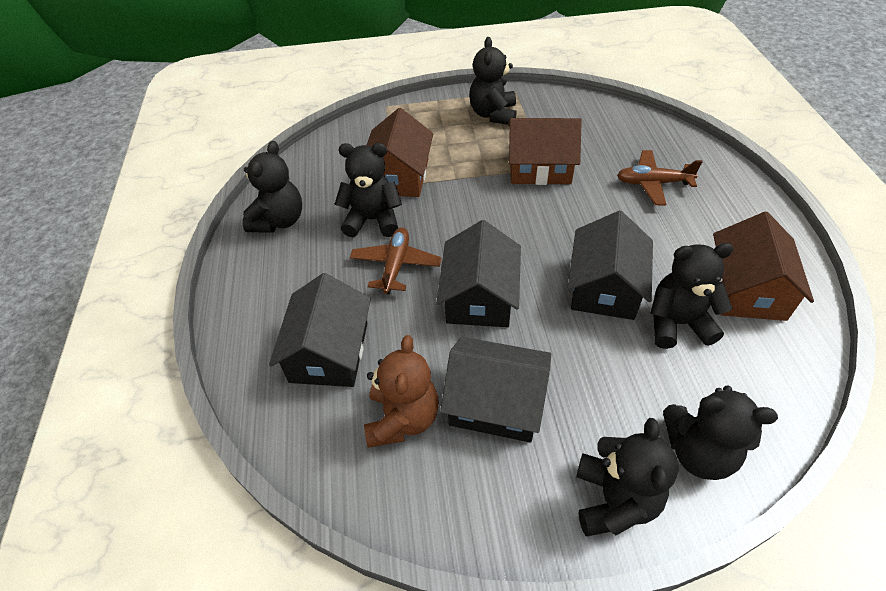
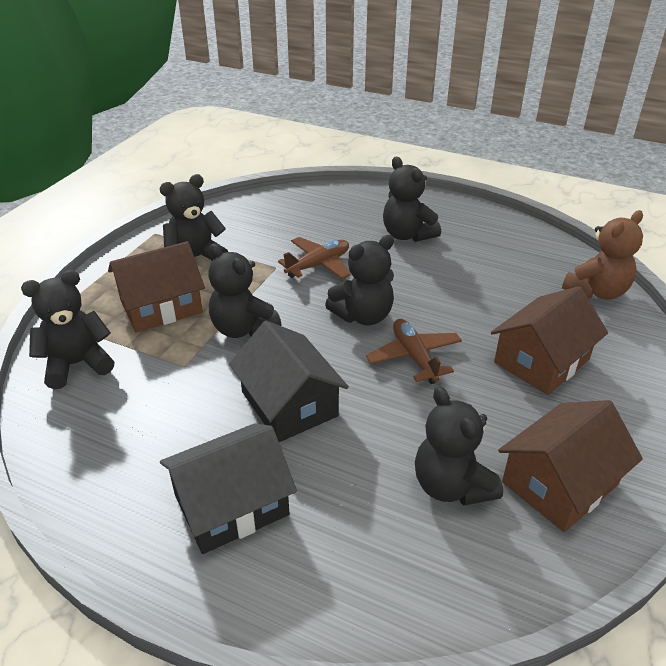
black house: 4 -> 2

